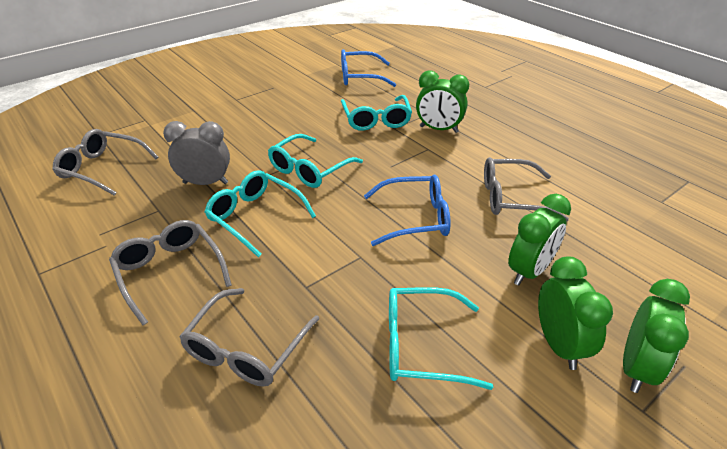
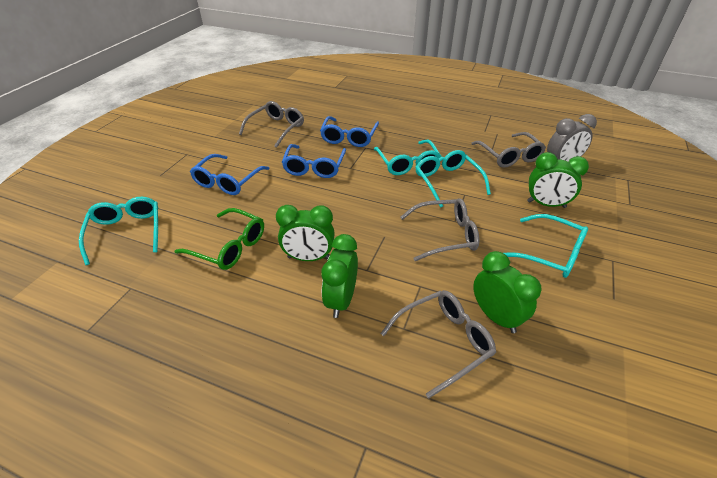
blue glasses: 2 -> 3
green glasses: 0 -> 1

